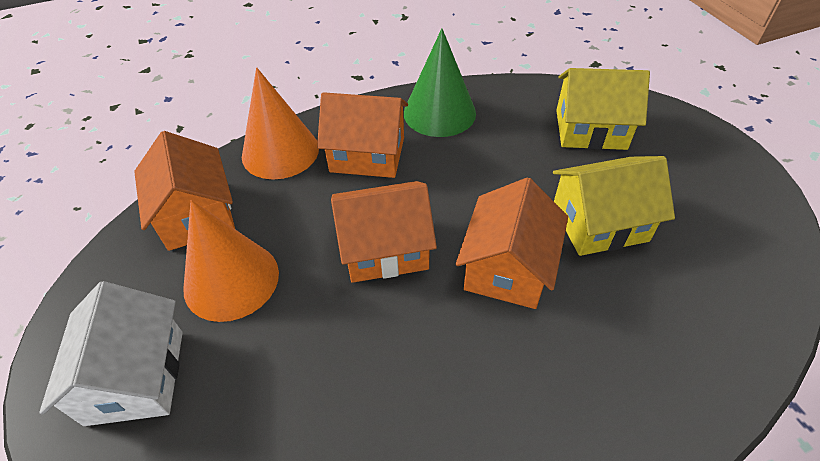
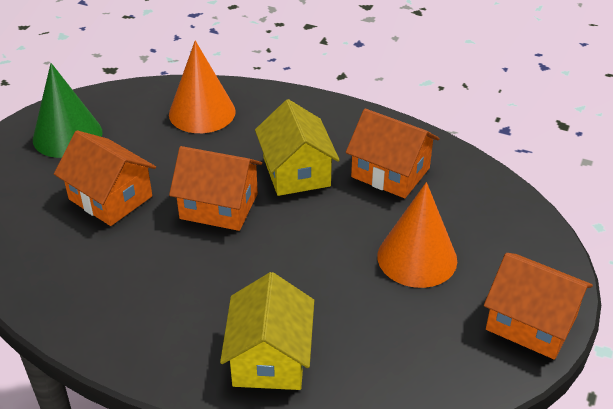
white house: 1 -> 0

